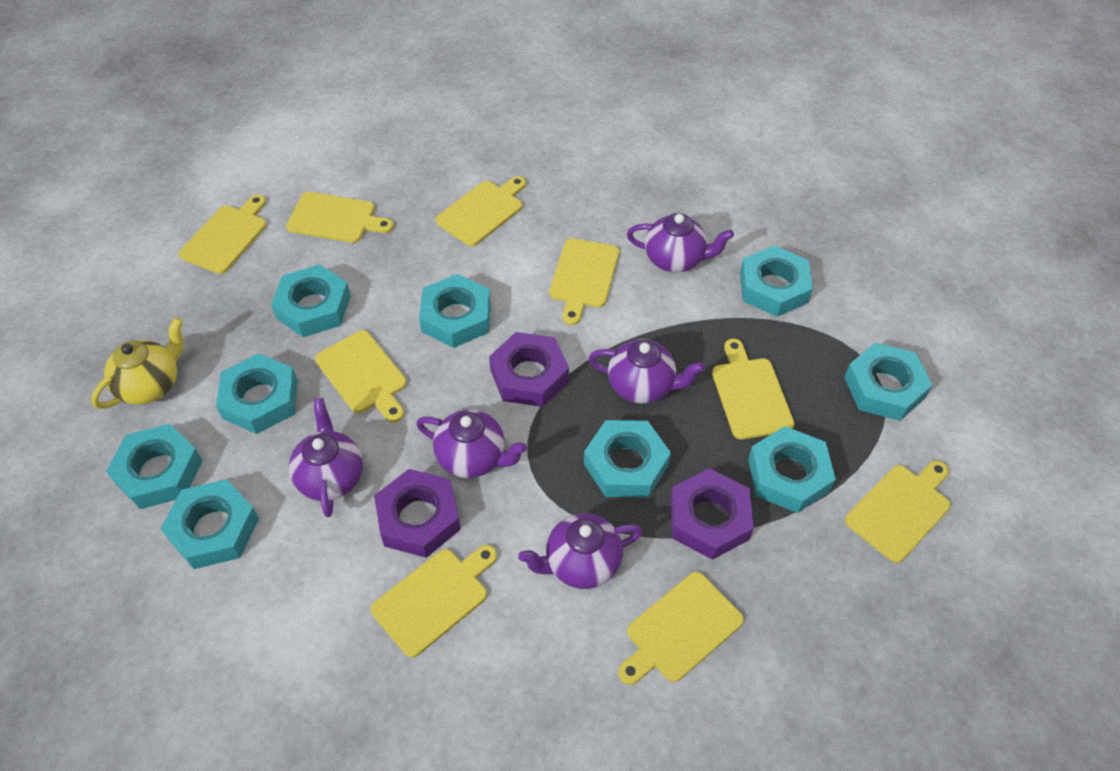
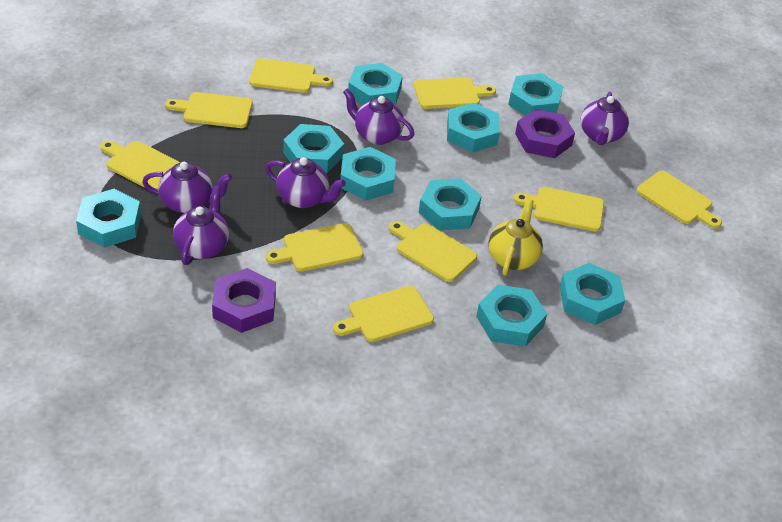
purple nut: 3 -> 2

